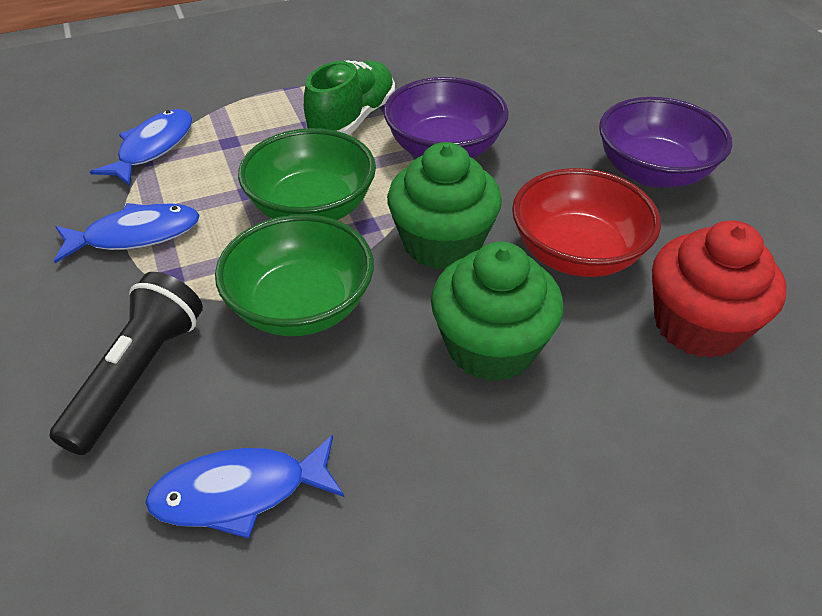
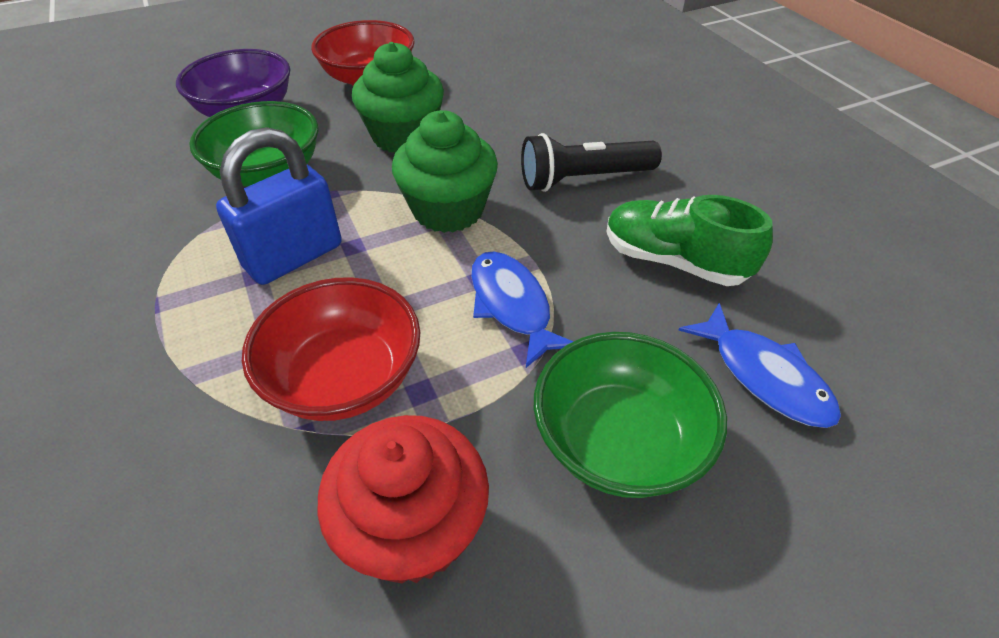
blue fish: 3 -> 2
blue padlock: 0 -> 1
purple bowl: 2 -> 1
red bowl: 1 -> 2

